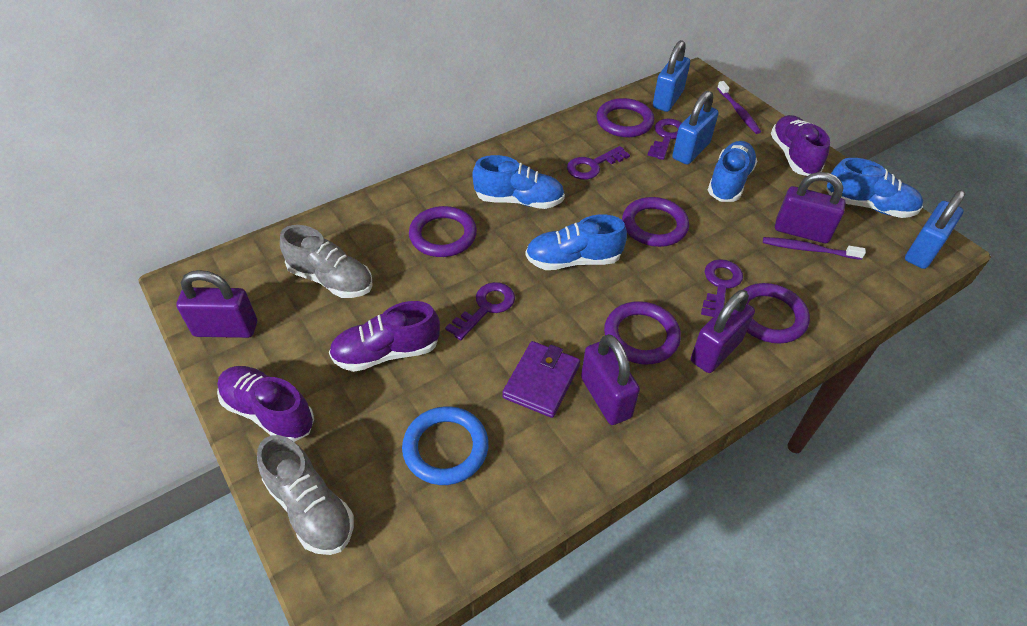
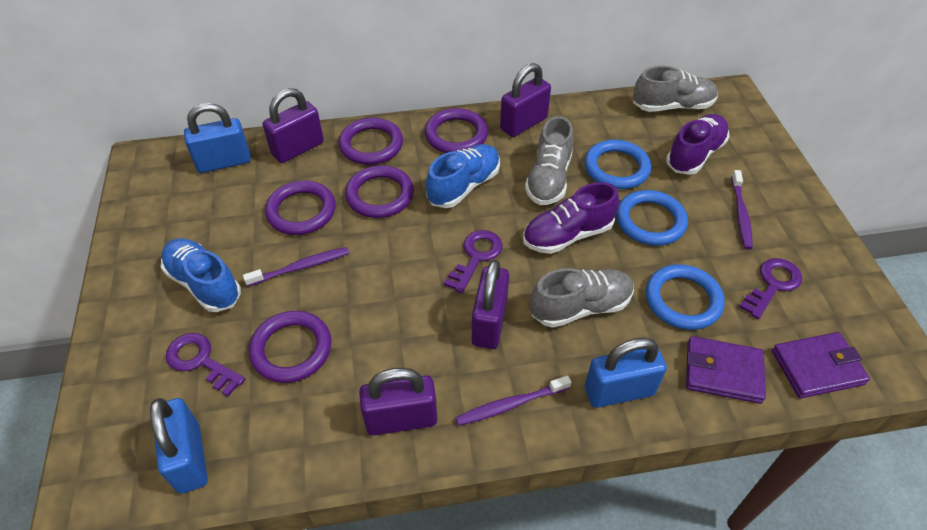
blue ring: 1 -> 3
blue shoe: 4 -> 2
grey shoe: 2 -> 3
purple key: 4 -> 3
purple shoe: 3 -> 2
purple toothbrush: 2 -> 3
purple wallet: 1 -> 2

